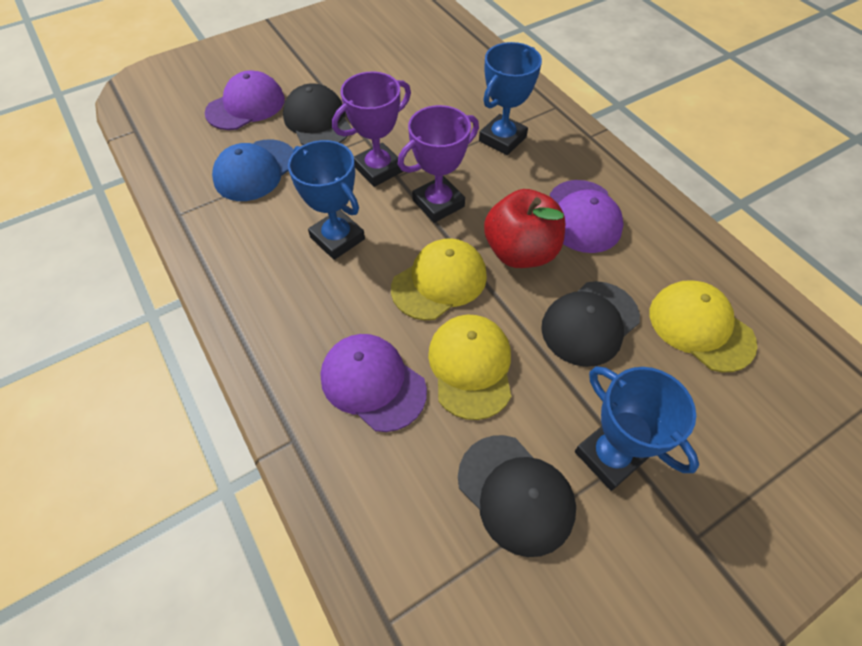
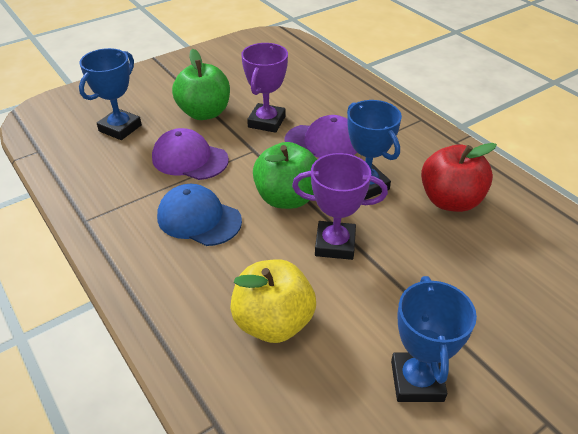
black cap: 3 -> 0
green apple: 0 -> 2
purple cap: 3 -> 2
yellow apple: 0 -> 1
yellow cap: 3 -> 0

